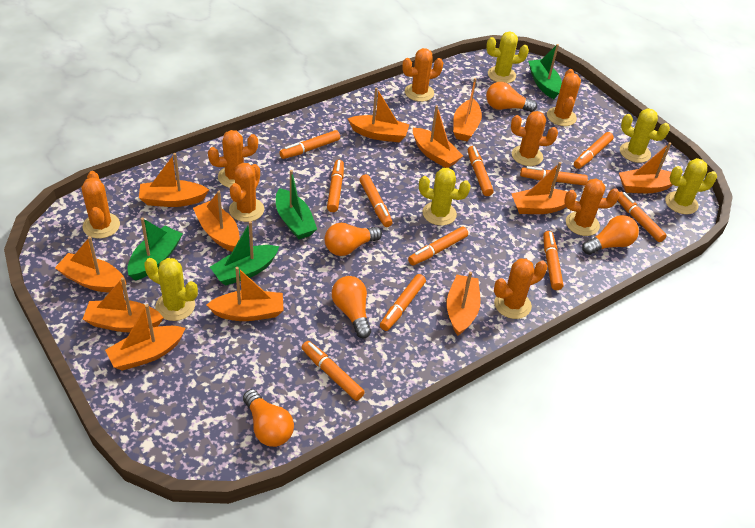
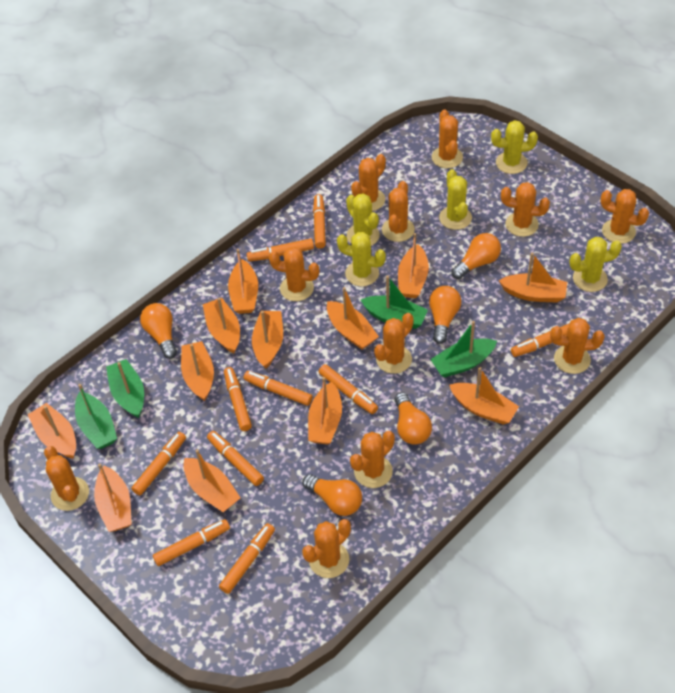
orange cactus: 8 -> 11
orange marker: 11 -> 10

